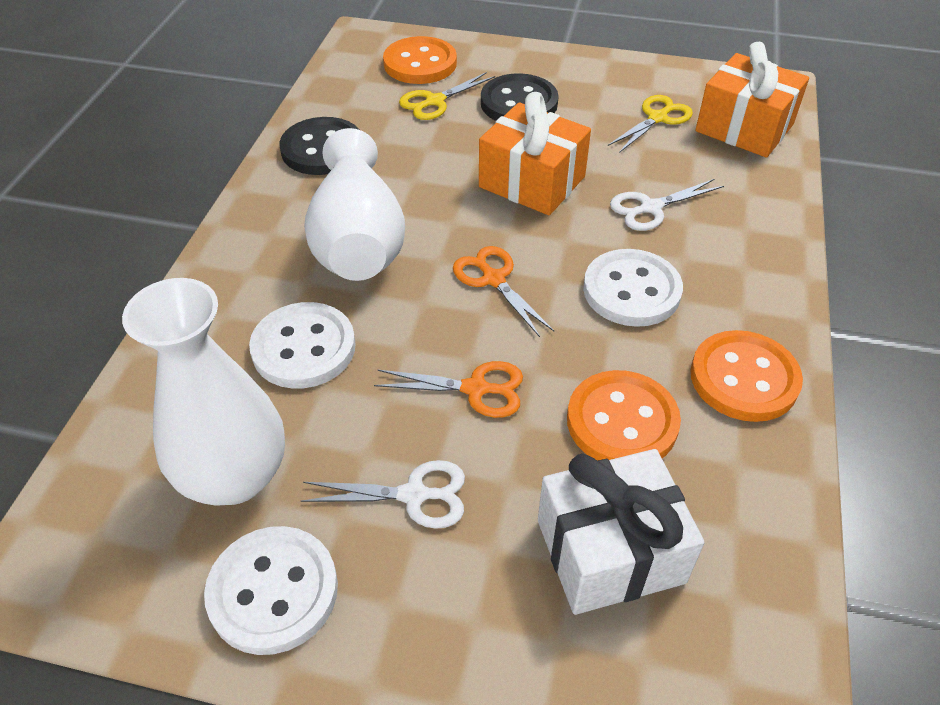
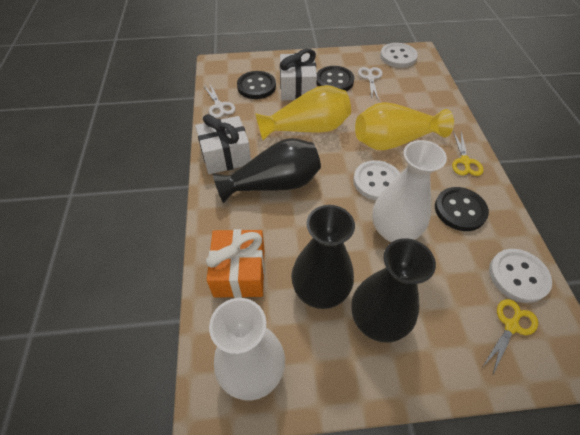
black button: 2 -> 3
black vase: 0 -> 3
orange button: 3 -> 0
orange gift: 2 -> 1
orange scissors: 2 -> 0
white gift: 1 -> 2
yellow vase: 0 -> 2

